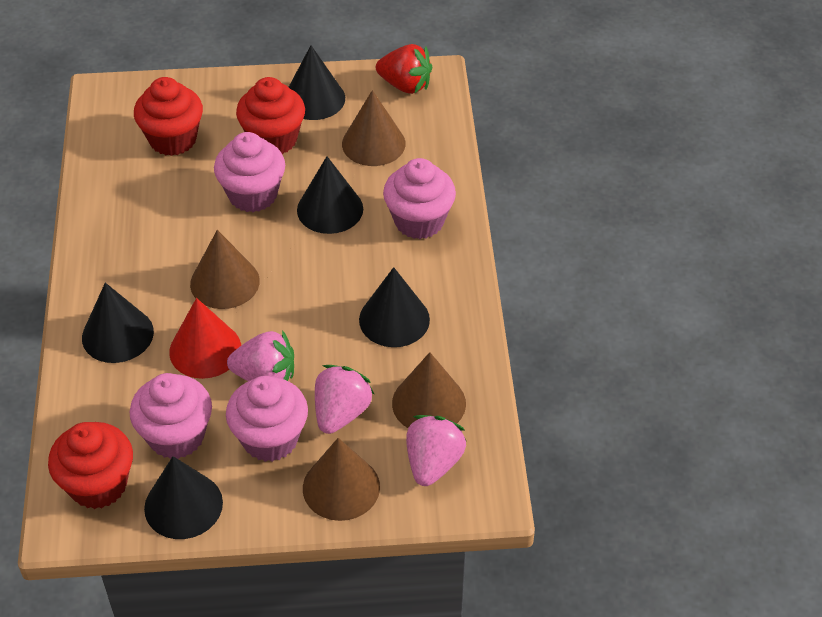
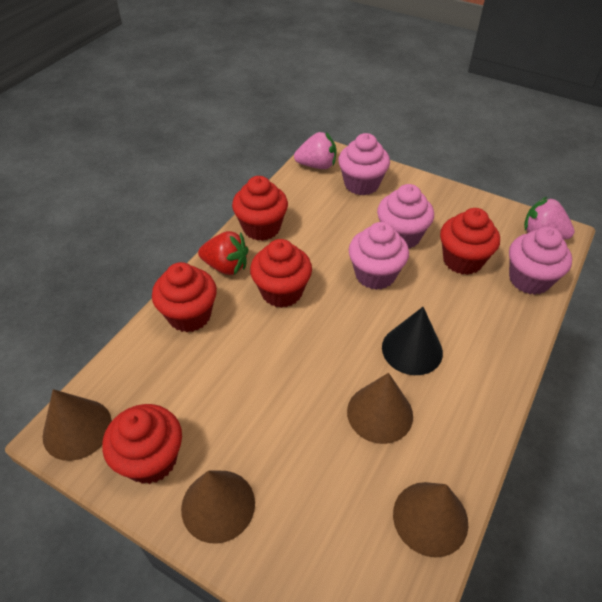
black cone: 5 -> 1
pink strawberry: 3 -> 2
red cone: 1 -> 0
red cupcake: 3 -> 5

